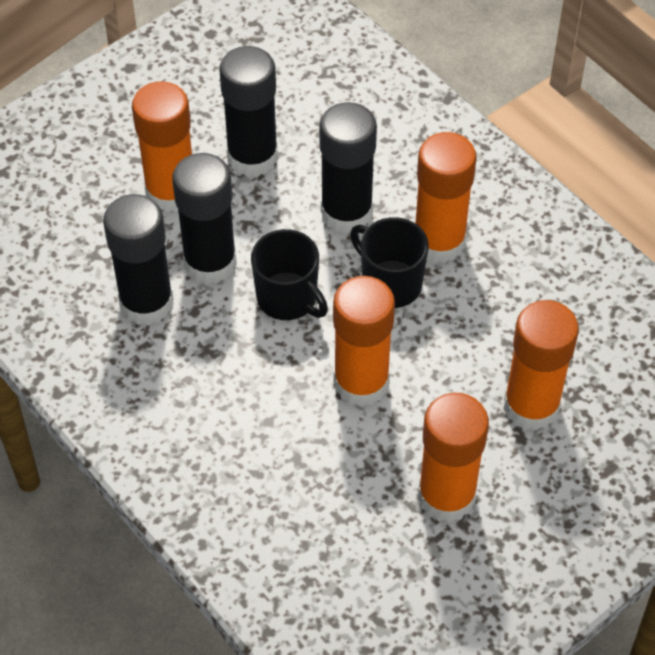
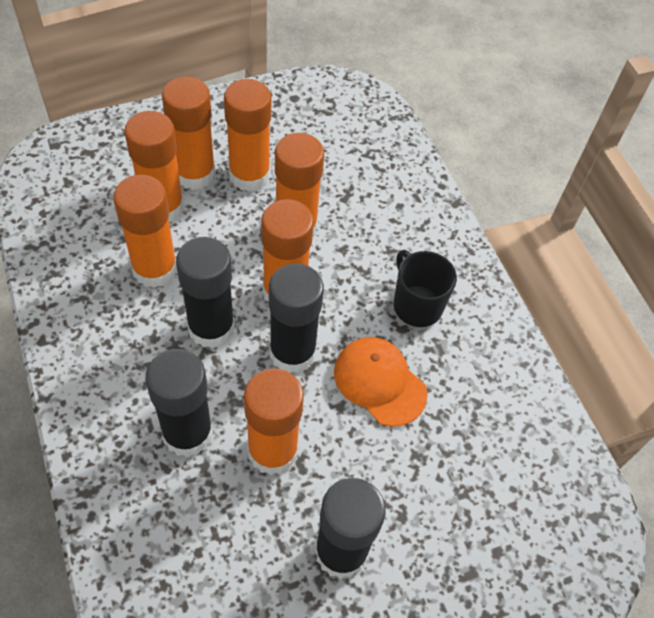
black mug: 2 -> 1
orange cap: 0 -> 1
orange glue stick: 5 -> 7

